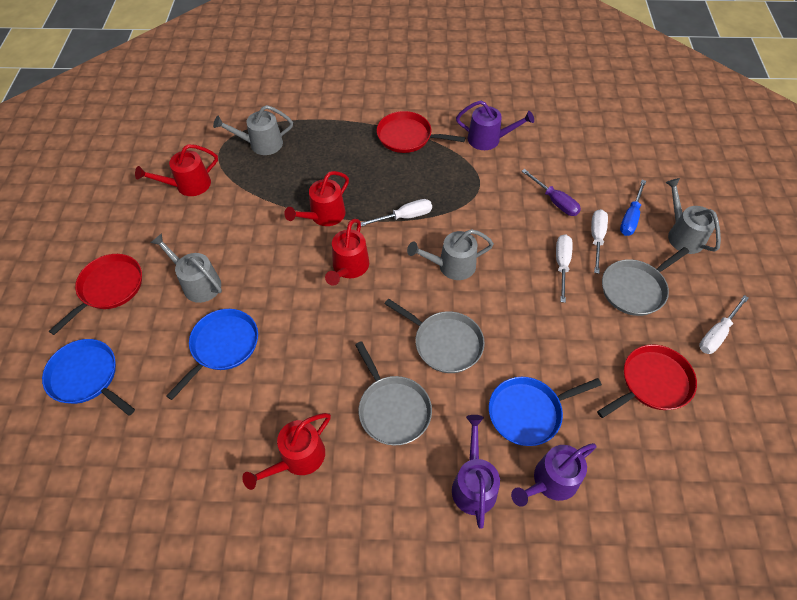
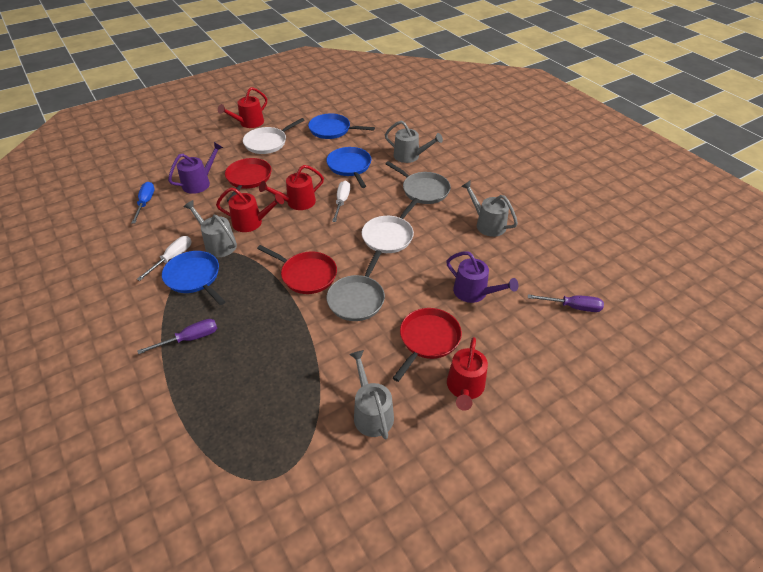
grey pan: 3 -> 2
purple screwdriver: 1 -> 2
purple watering can: 3 -> 2
white pan: 0 -> 2
white screwdriver: 4 -> 2

